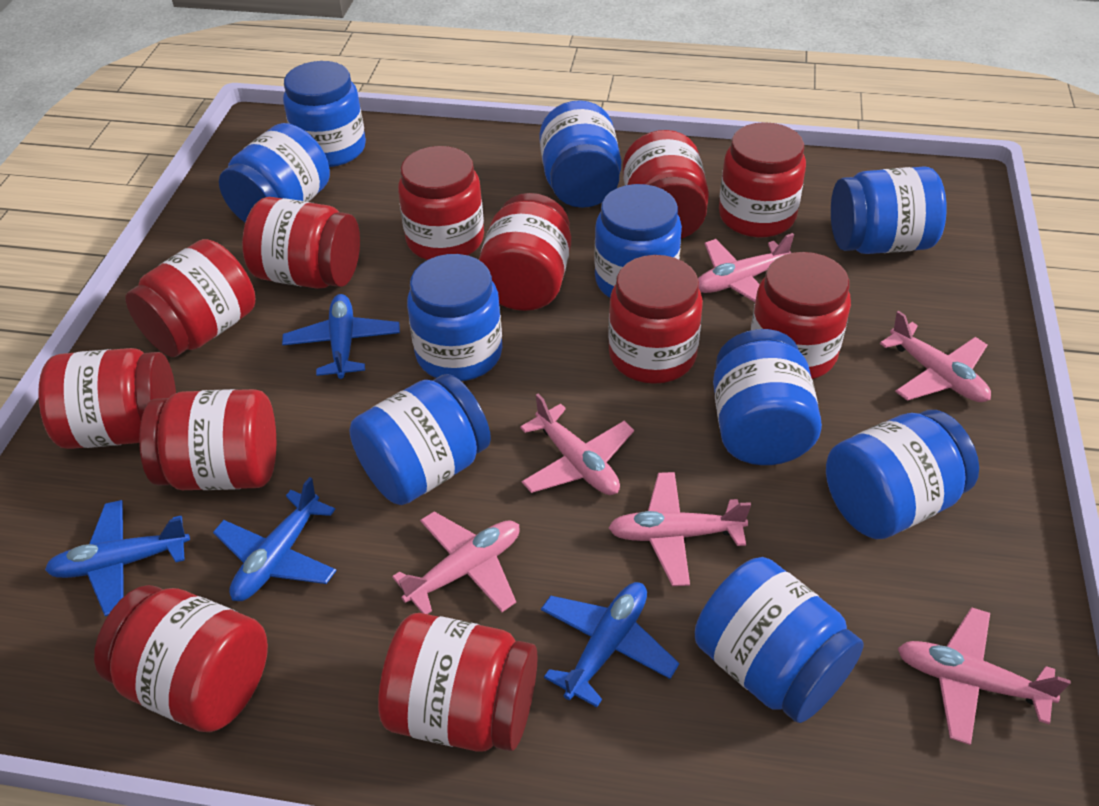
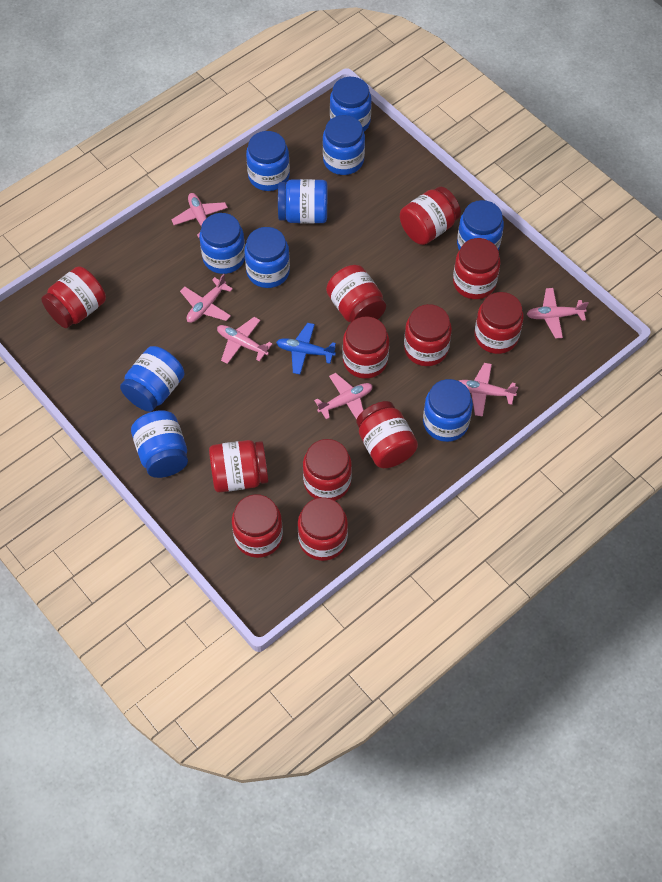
blue plane: 4 -> 1

